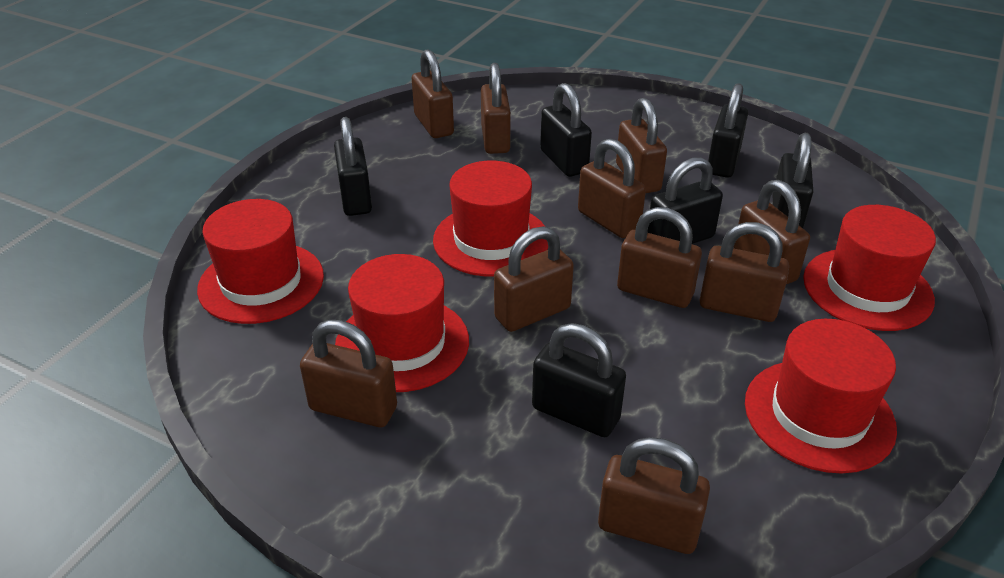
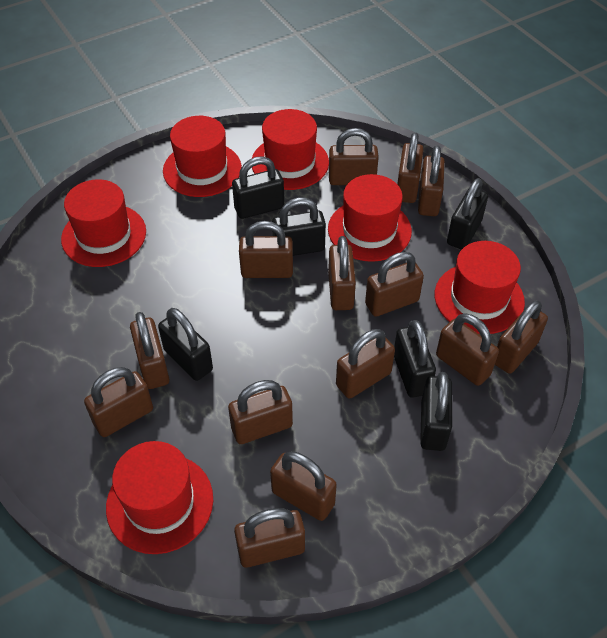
brown padlock: 10 -> 14
red hat: 5 -> 6

